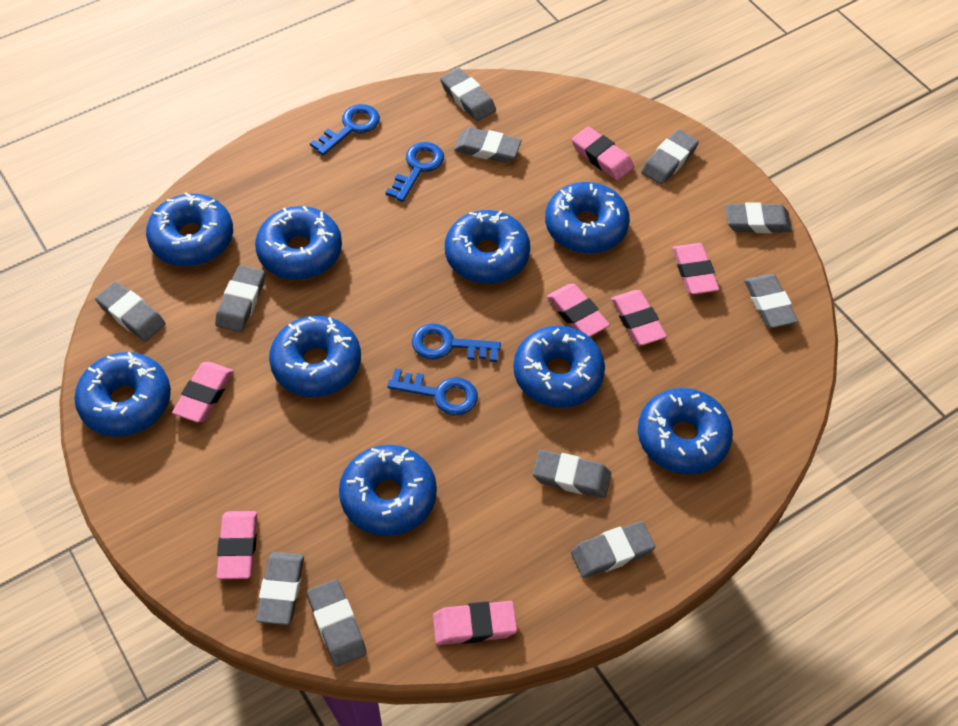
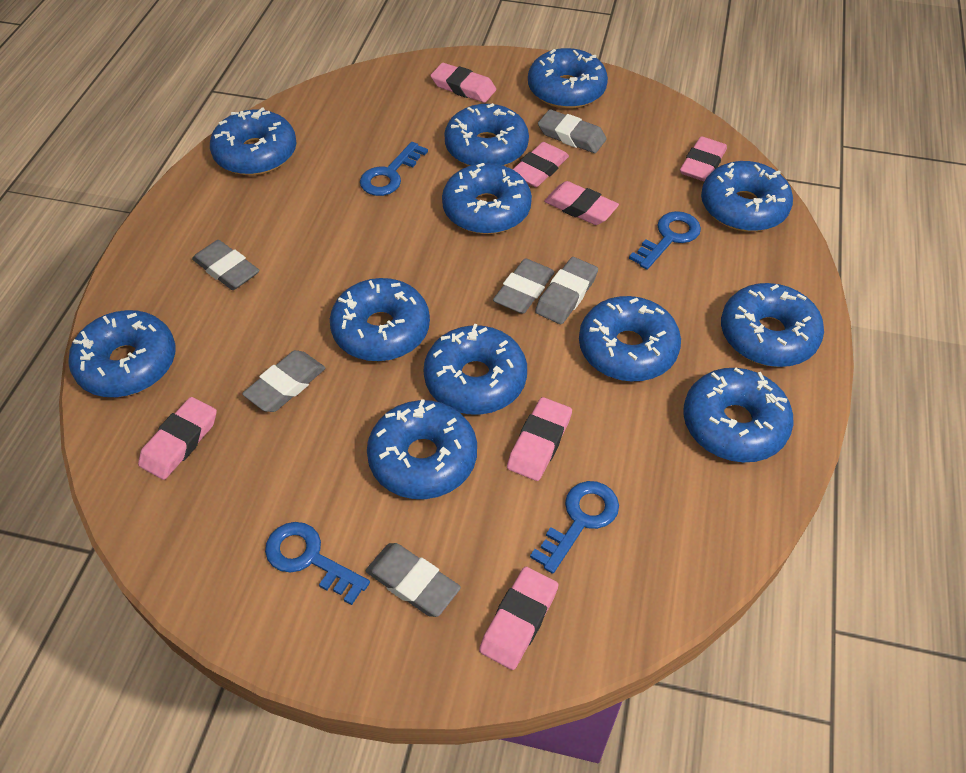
blue donut: 9 -> 12
grey eraser: 11 -> 6

